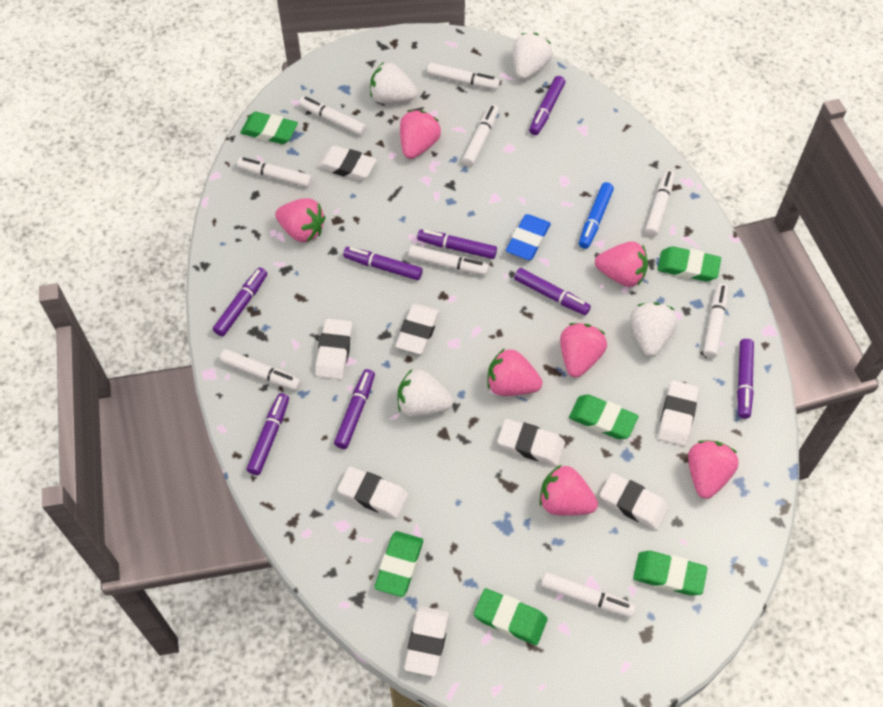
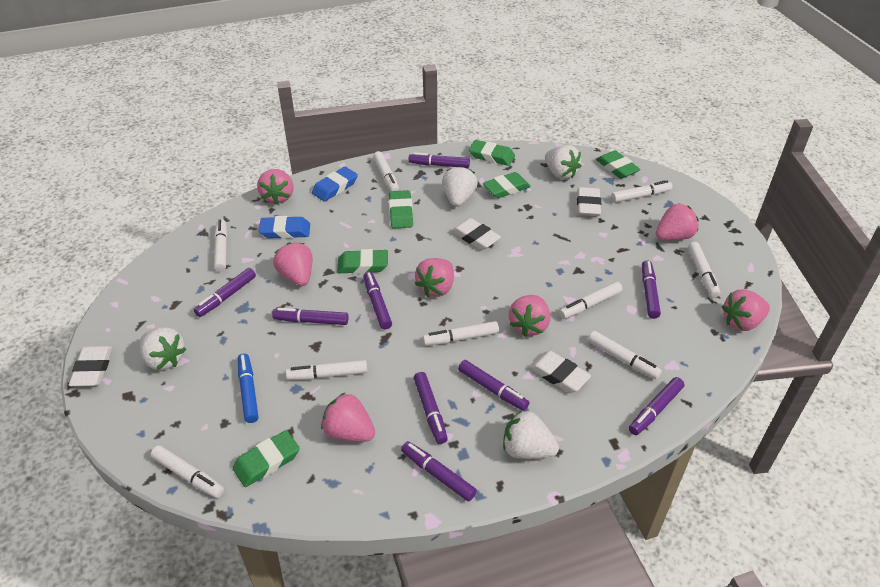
blue eraser: 1 -> 2
purple marker: 8 -> 9
white eraser: 8 -> 4

